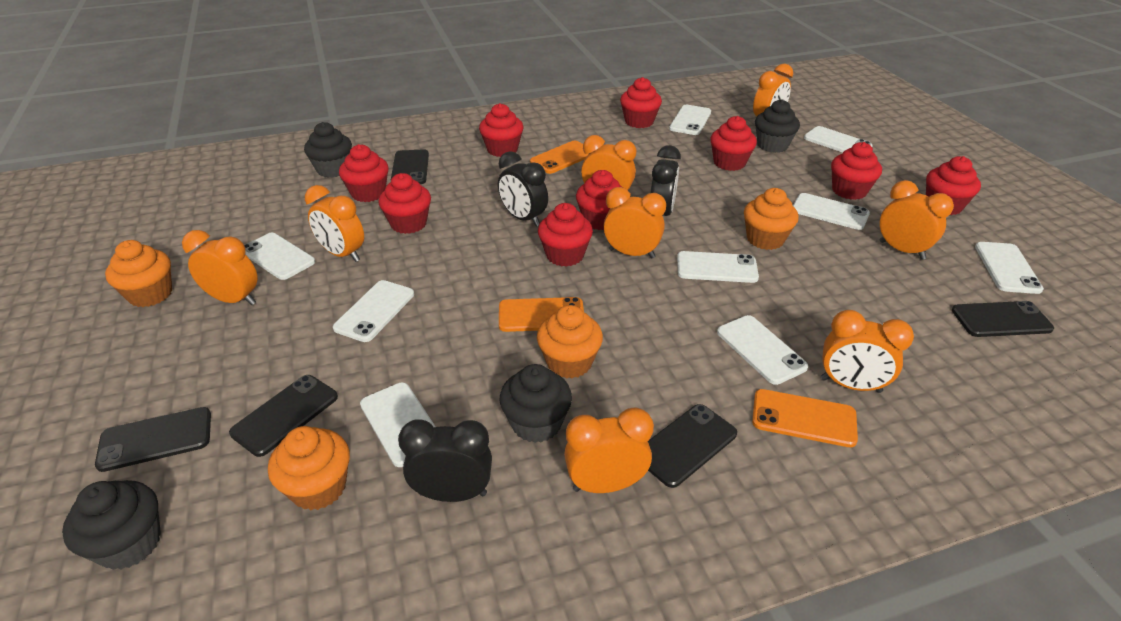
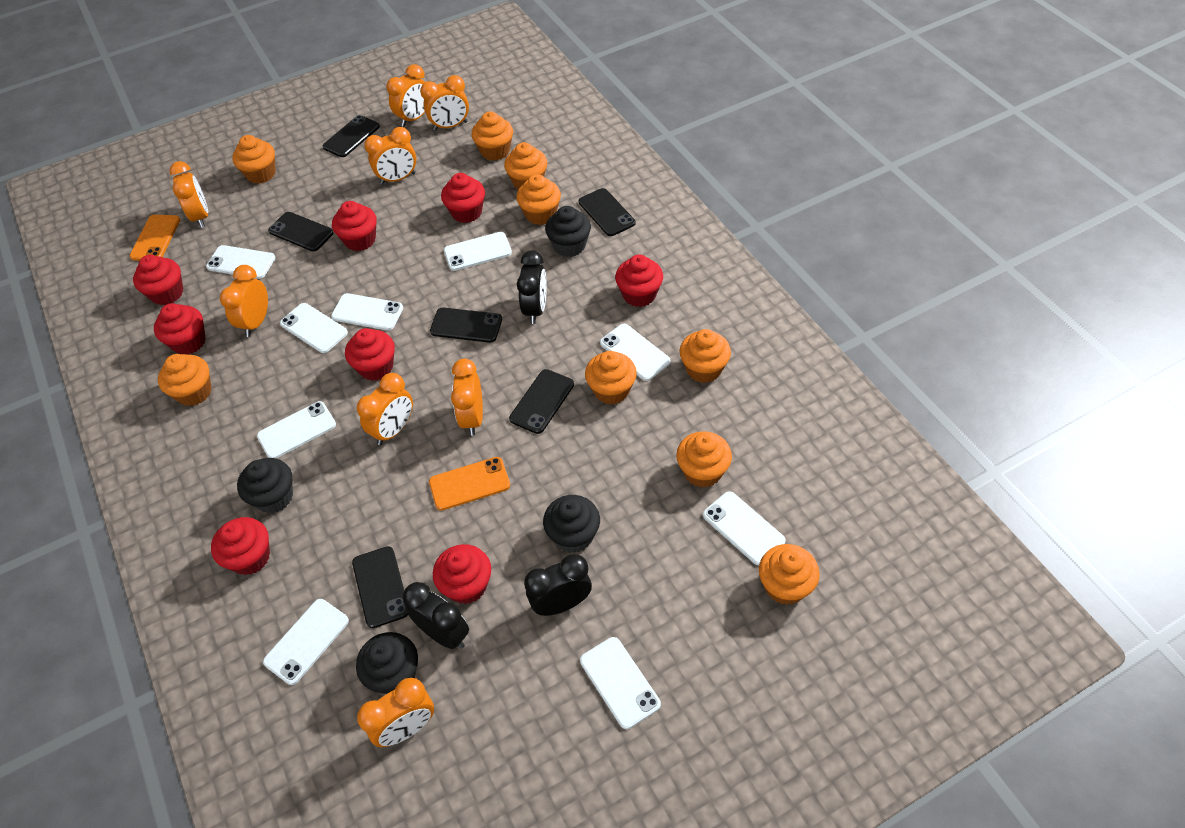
black phone: 5 -> 6
orange cupcake: 4 -> 9
orange phone: 3 -> 2
red cupcake: 9 -> 8

